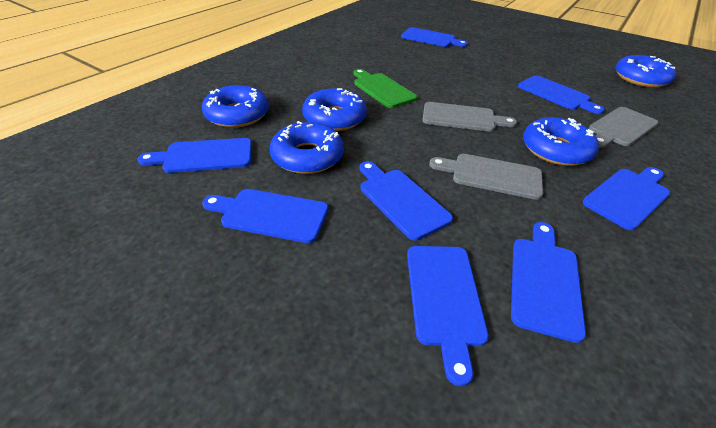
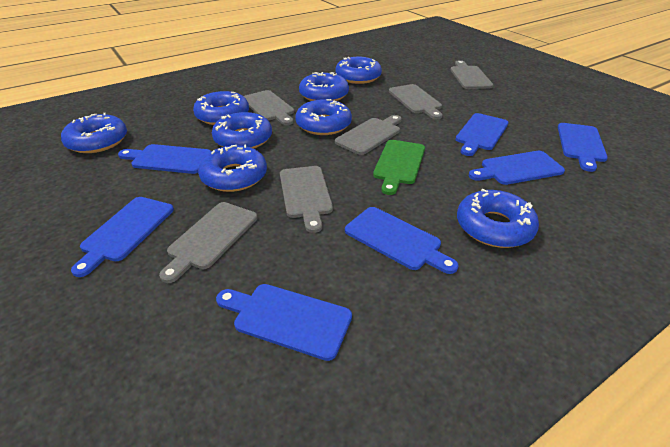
blue cutting board: 8 -> 7
blue donut: 5 -> 8
grey cutting board: 3 -> 6

